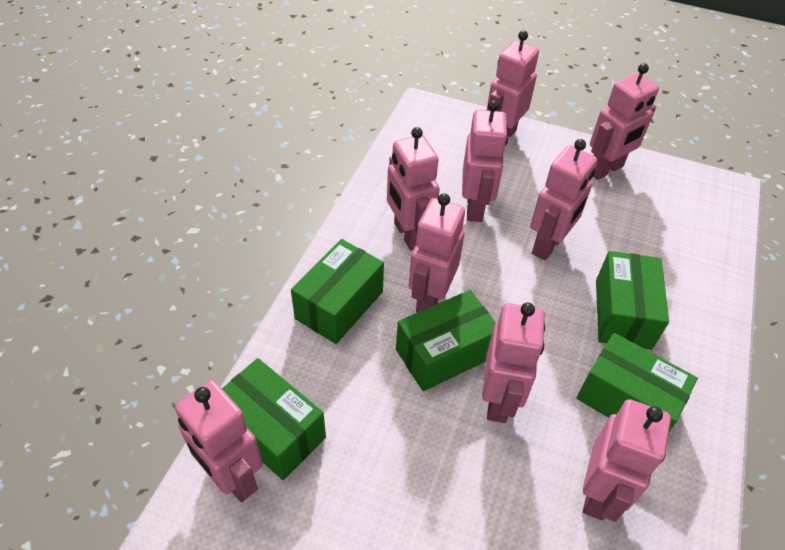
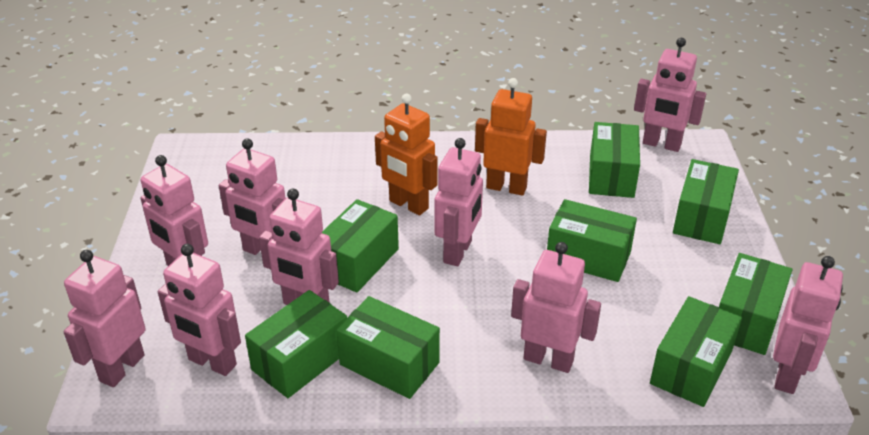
green box: 5 -> 8
orange robot: 0 -> 2

